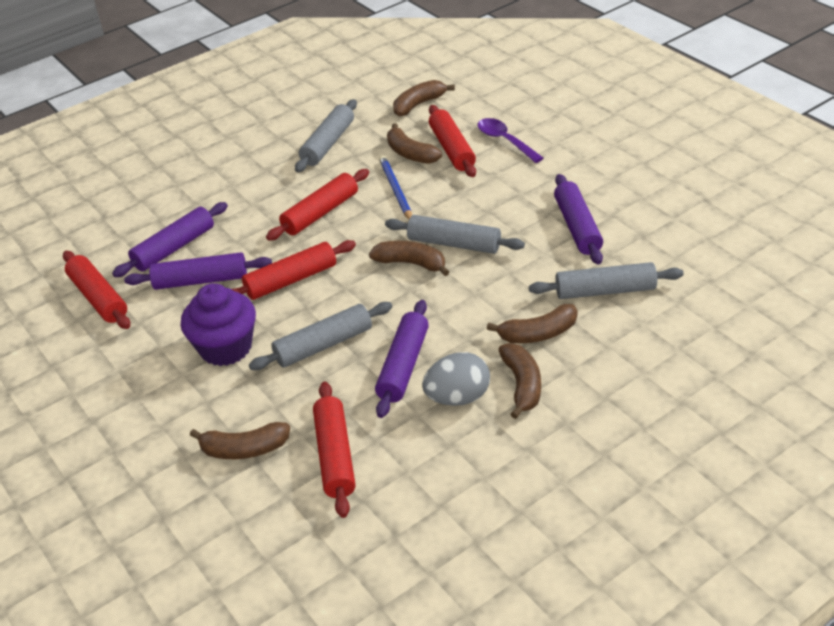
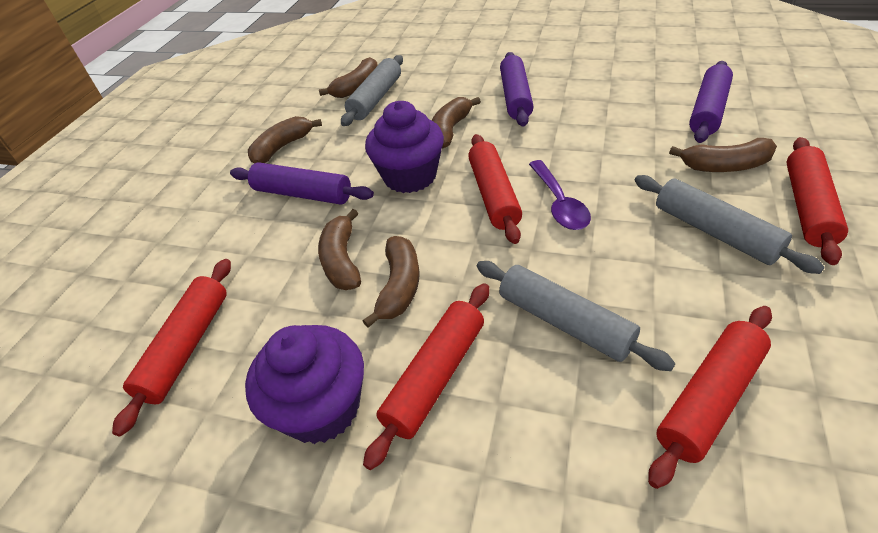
blue pencil: 1 -> 0
grey egg: 1 -> 0
grey rolling pin: 4 -> 3
purple cupcake: 1 -> 2
purple rolling pin: 4 -> 3

